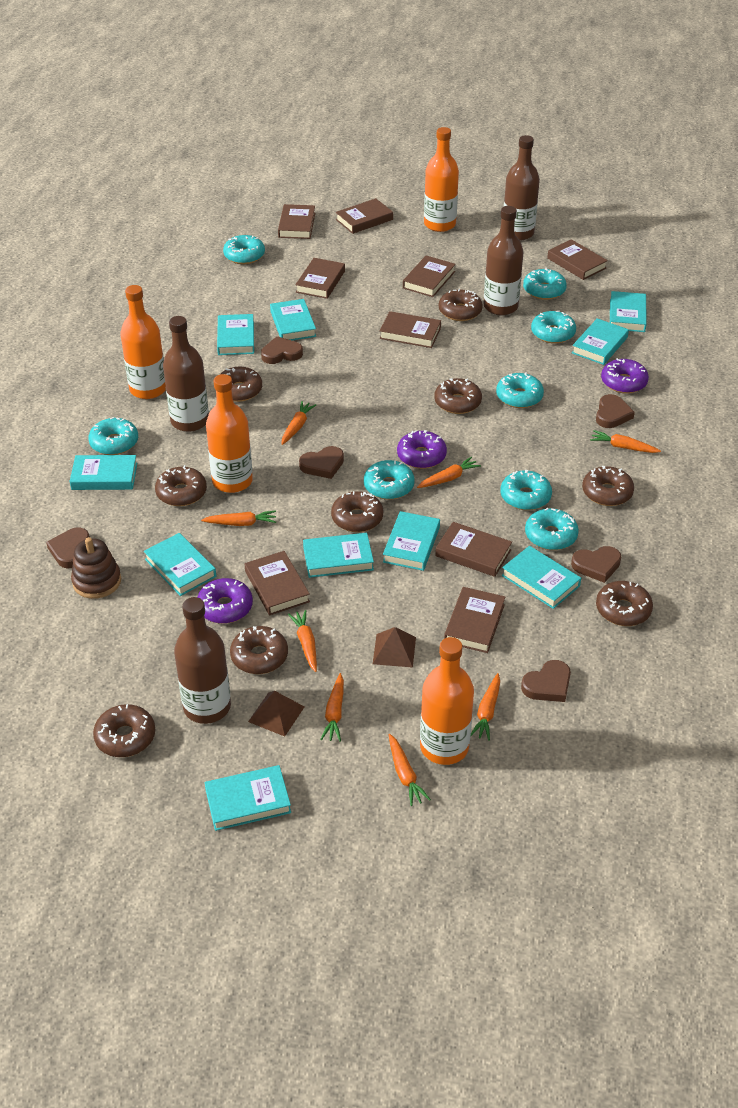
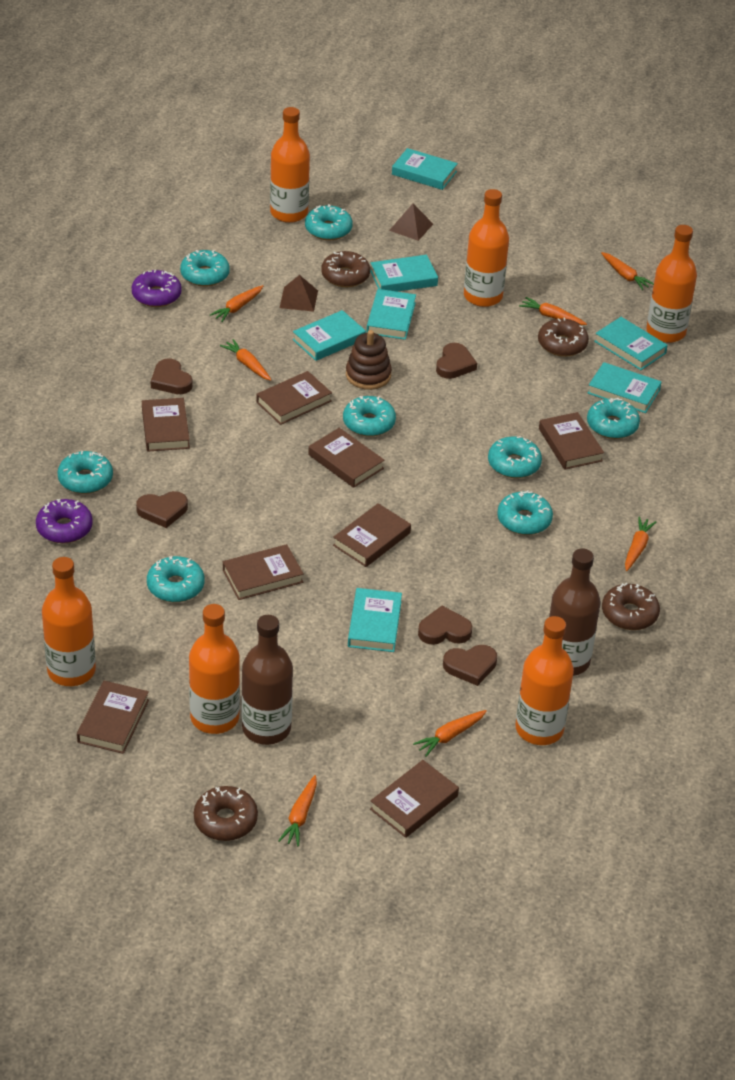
brown book: 9 -> 8
brown bottle: 4 -> 2
brown donut: 9 -> 4
brown heart: 6 -> 5
orange bottle: 4 -> 6
orange carrot: 8 -> 7
purple donut: 3 -> 2
turquoise book: 10 -> 7

